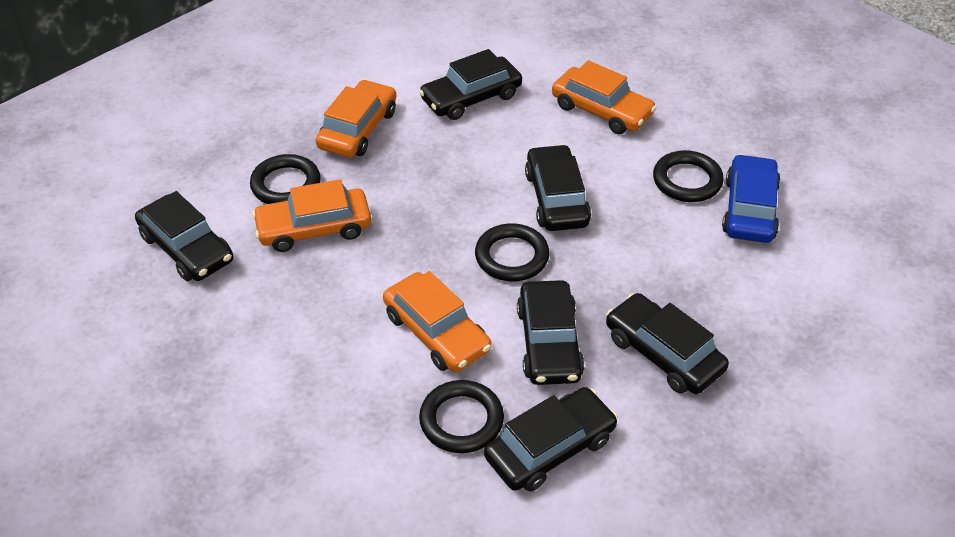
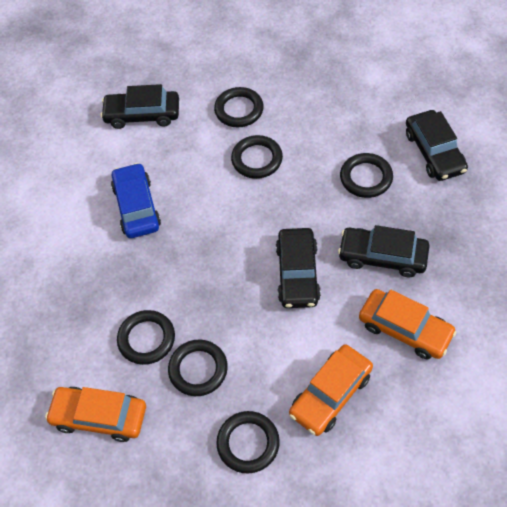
black car: 6 -> 4
black ring: 4 -> 6
orange car: 4 -> 3

